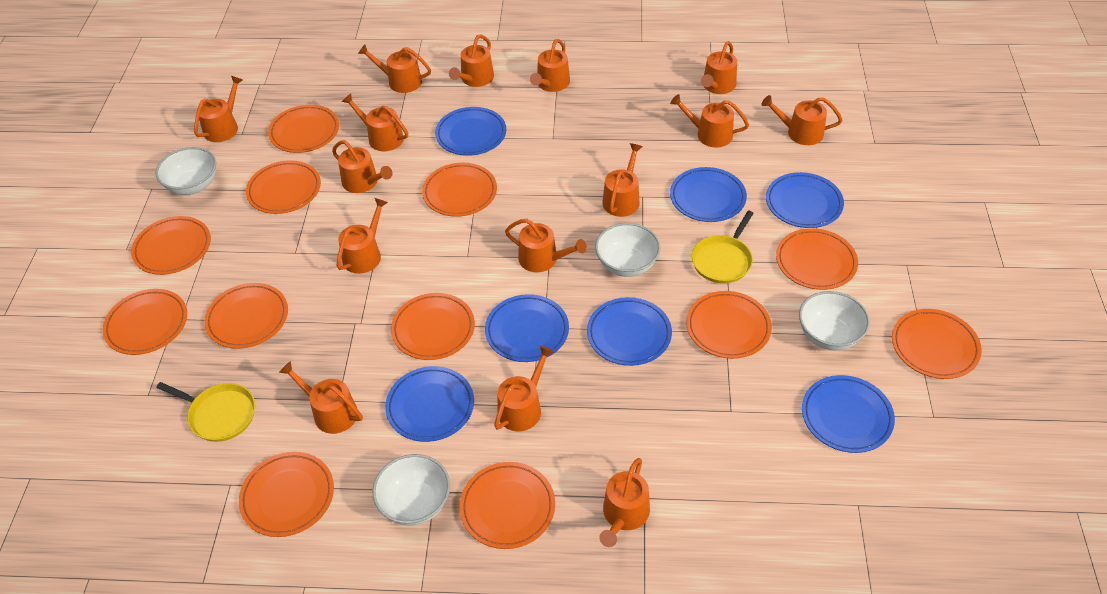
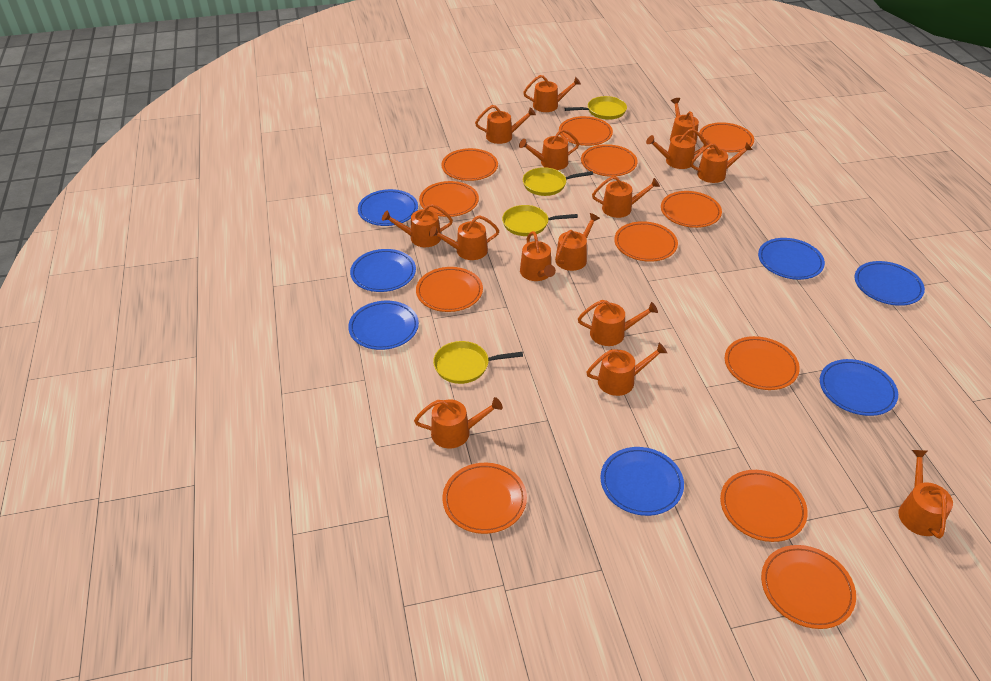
white bowl: 4 -> 0
yellow pan: 2 -> 4

